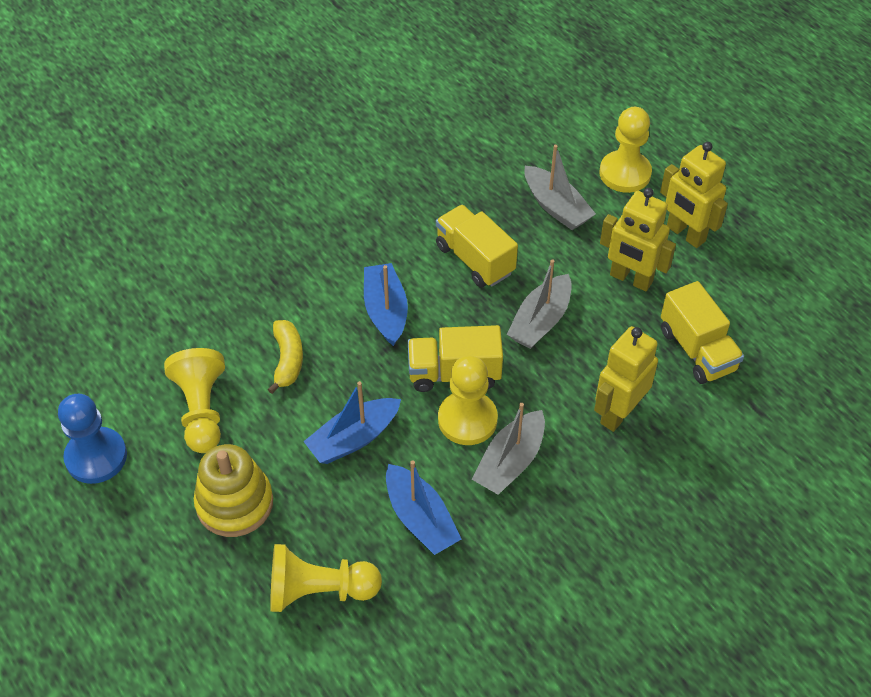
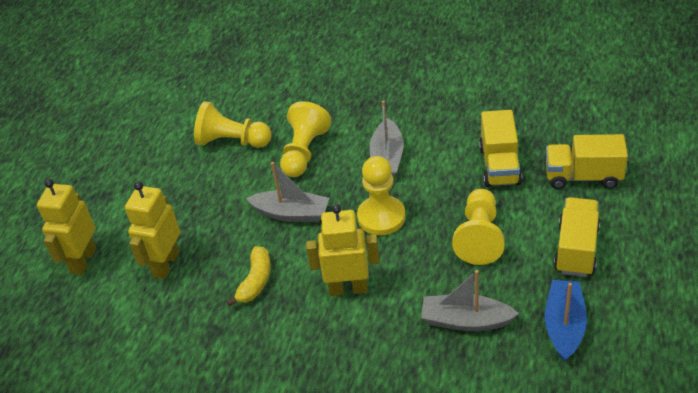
blue boat: 3 -> 1
blue pawn: 1 -> 0
yellow stacking toy: 1 -> 0

